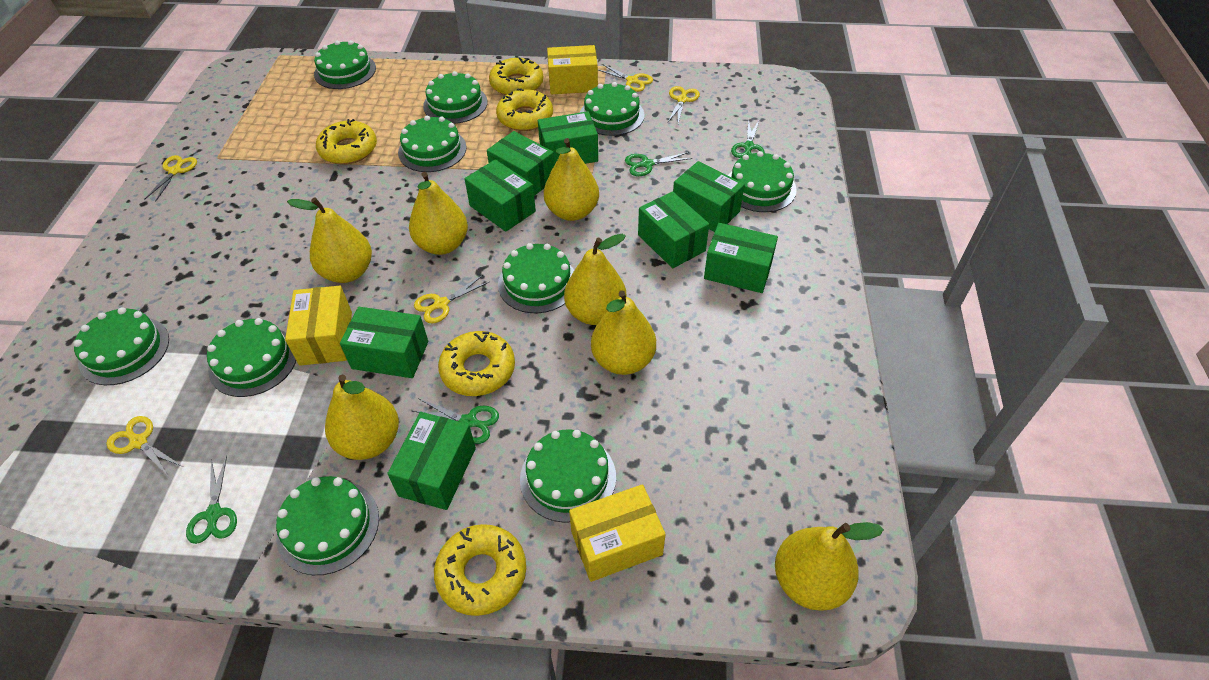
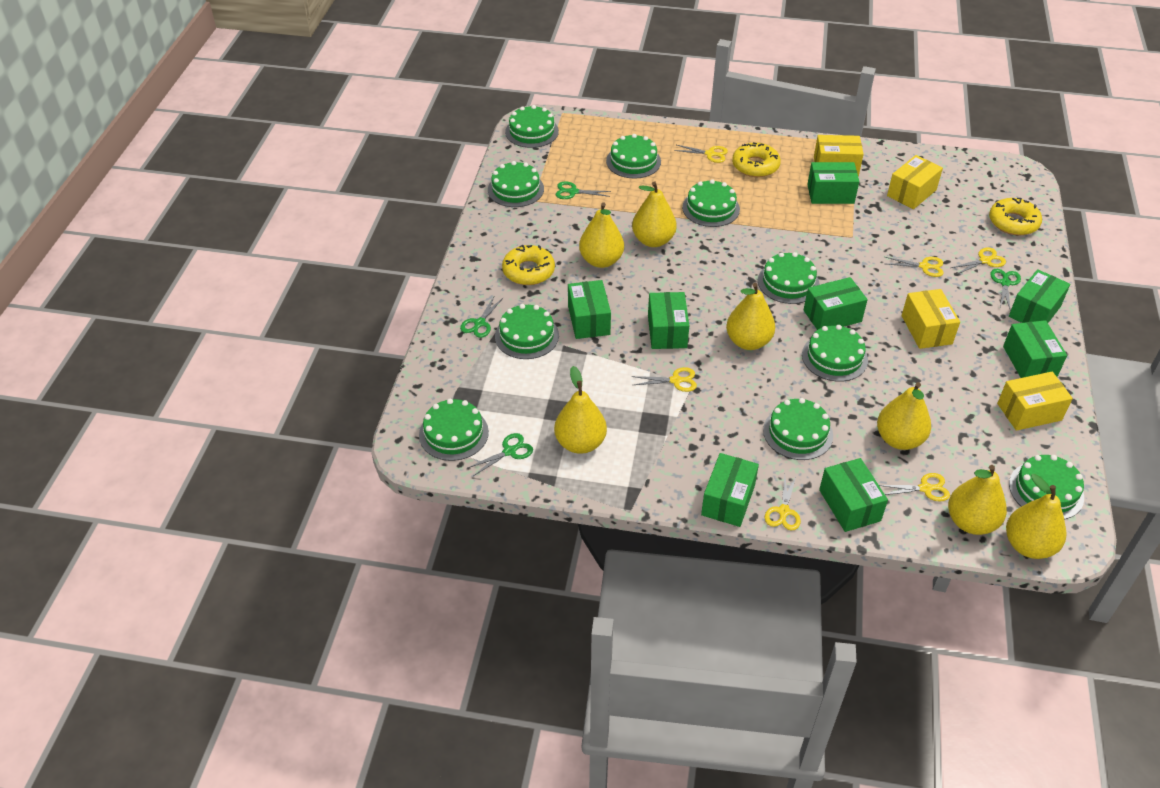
yellow box: 3 -> 4
yellow donut: 5 -> 3
yellow scissors: 5 -> 6

